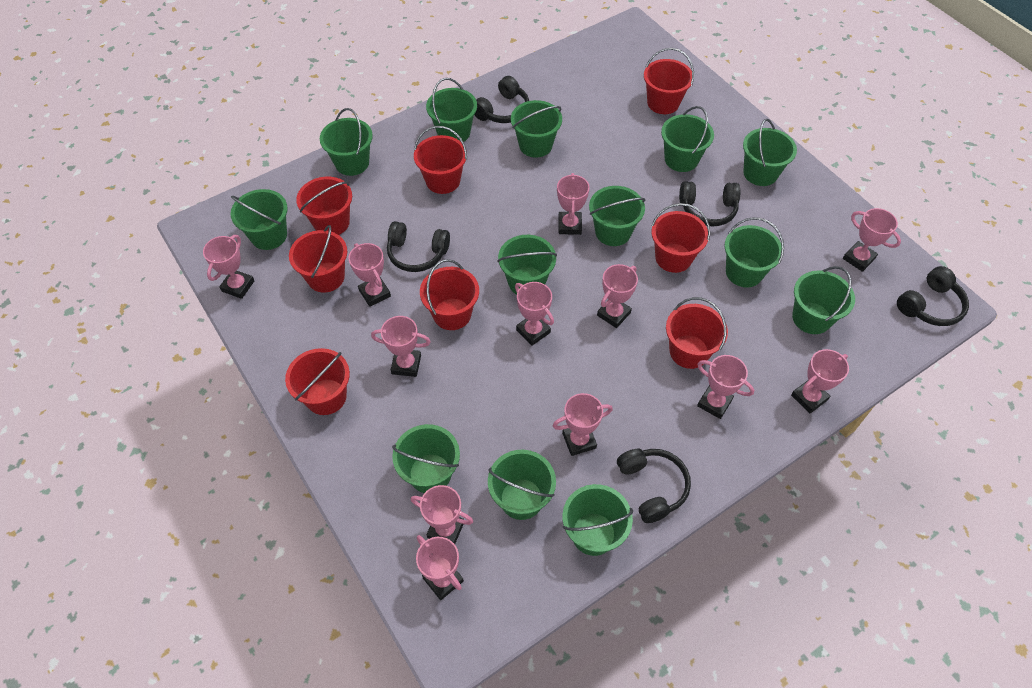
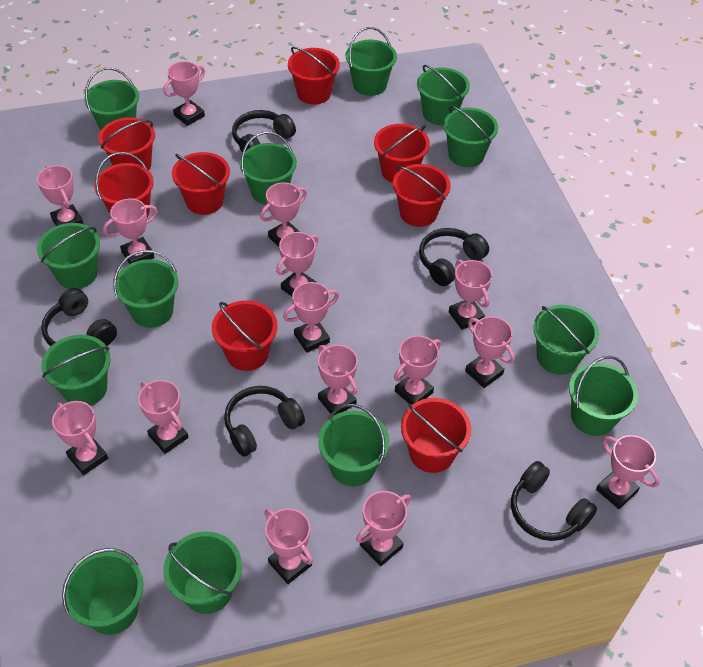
pink trophy: 12 -> 15

